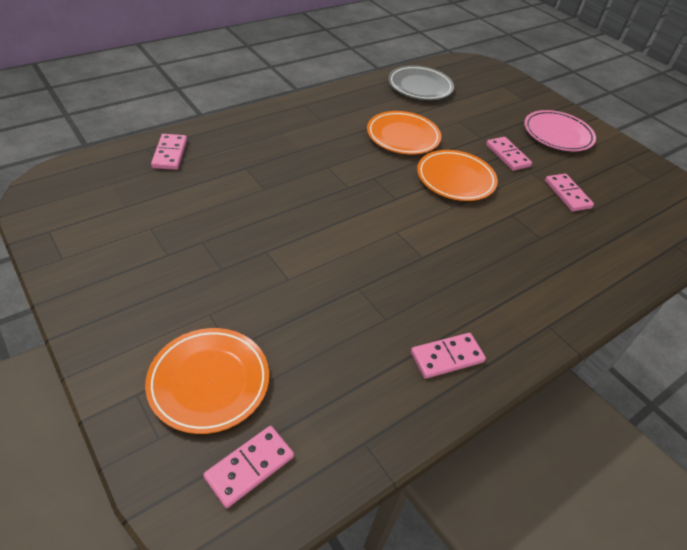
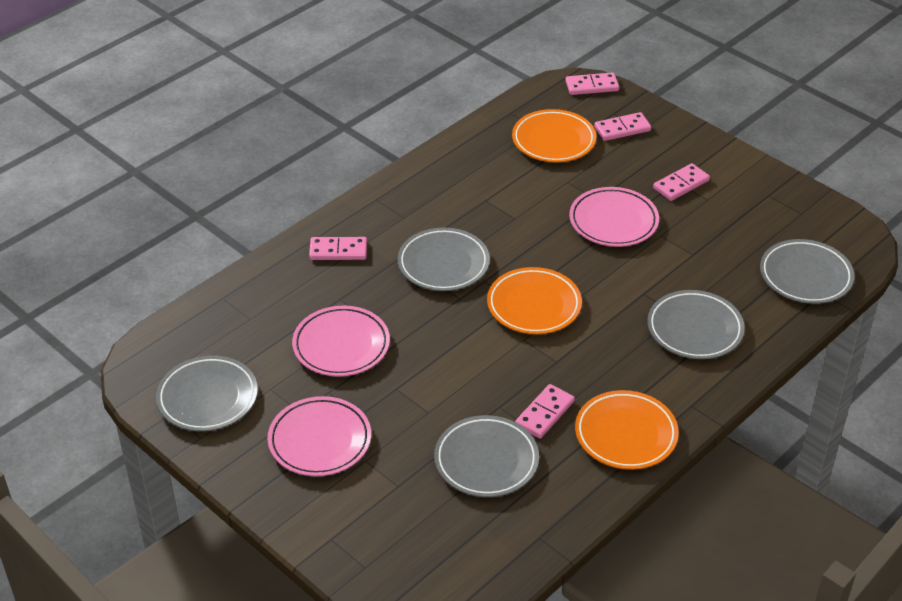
grey plate: 1 -> 5
pink plate: 1 -> 3

